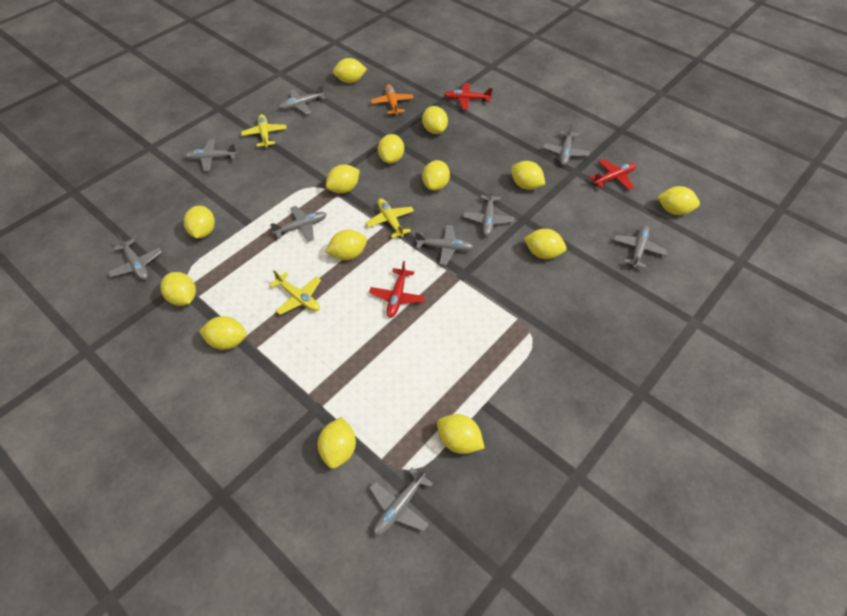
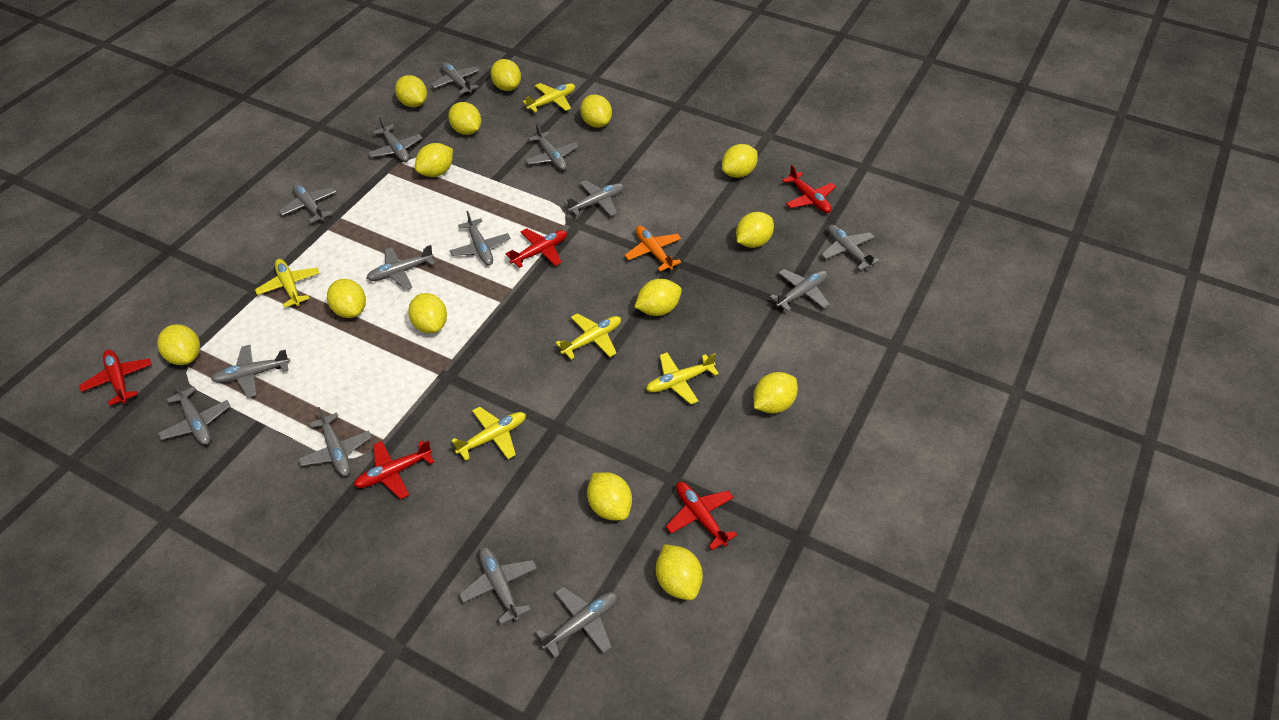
grey plane: 9 -> 14
red plane: 3 -> 5
yellow plane: 3 -> 5

